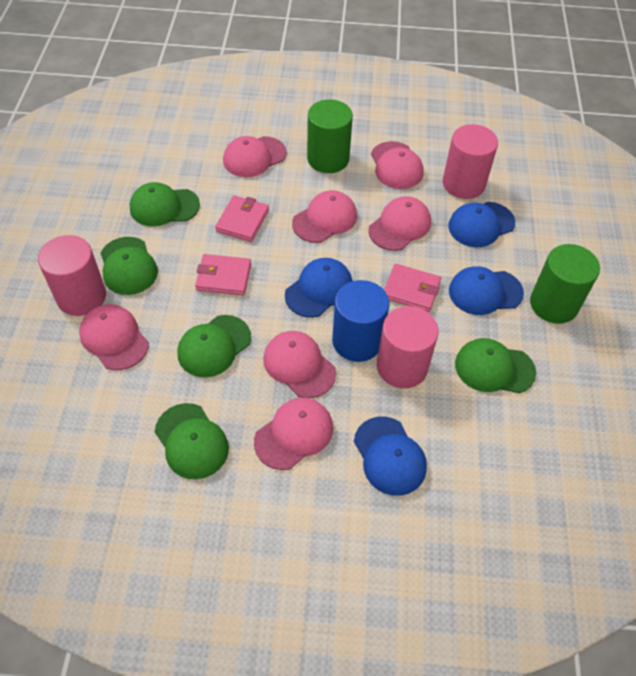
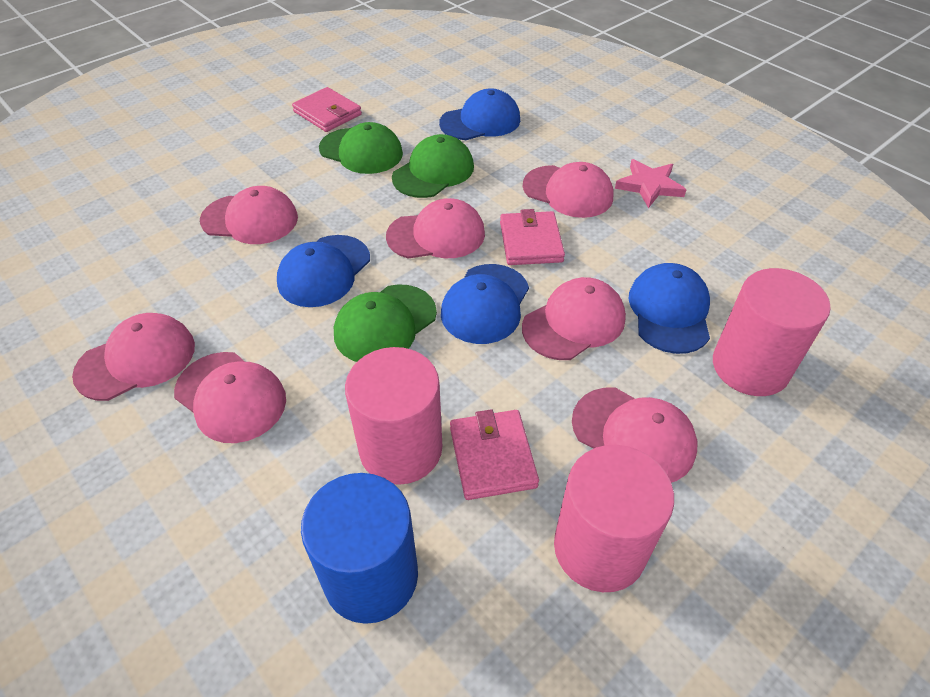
green cap: 5 -> 3
green cylinder: 2 -> 0
pink star: 0 -> 1

